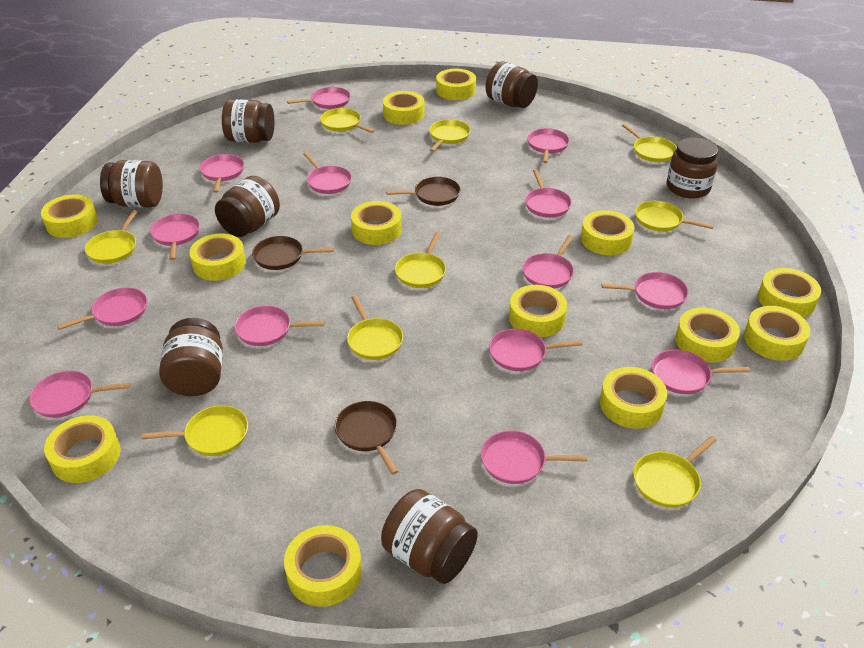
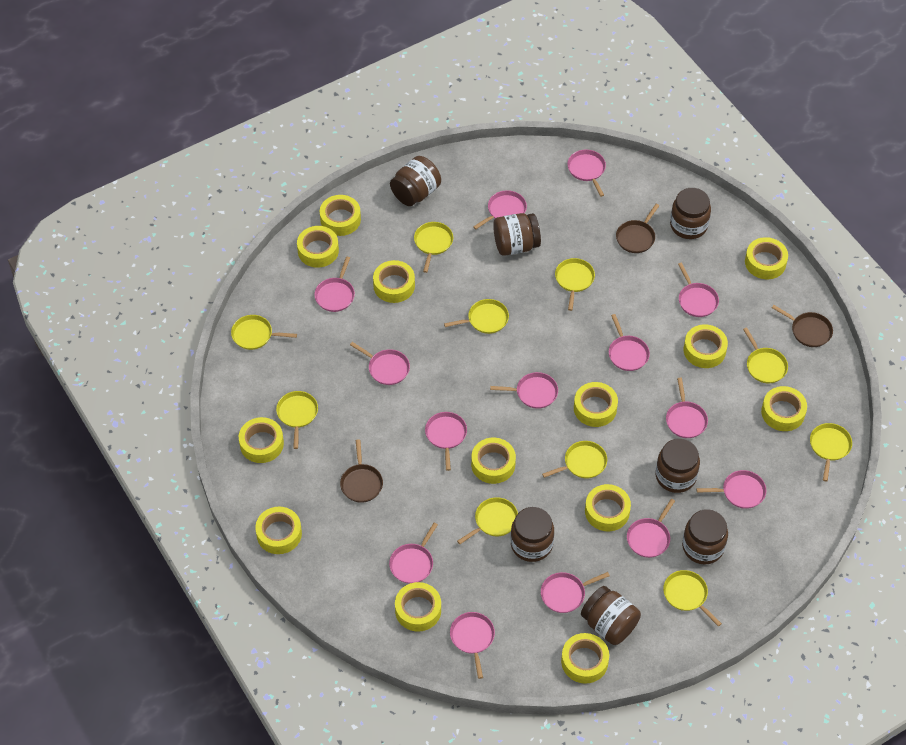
yellow pan: 9 -> 10

